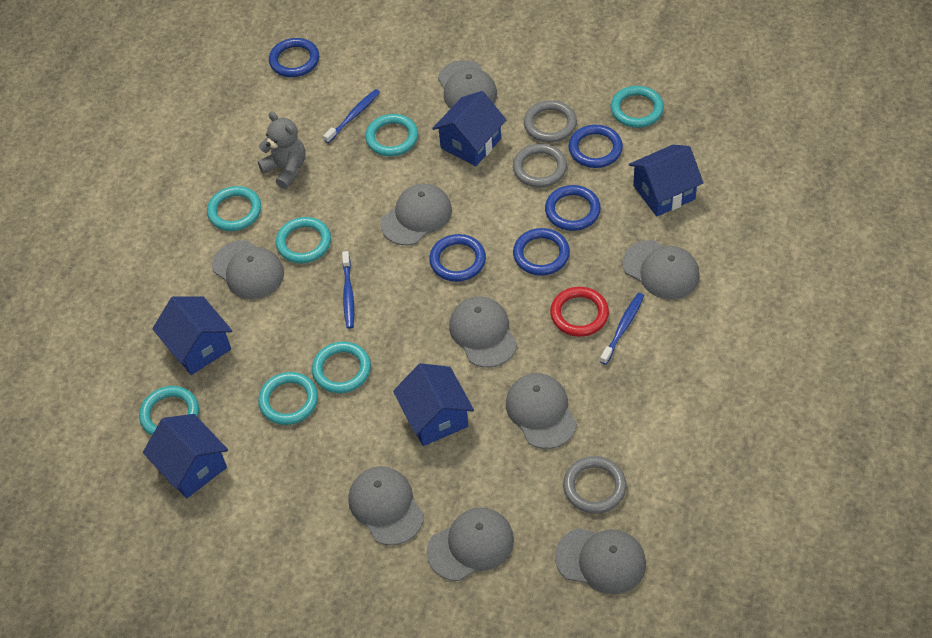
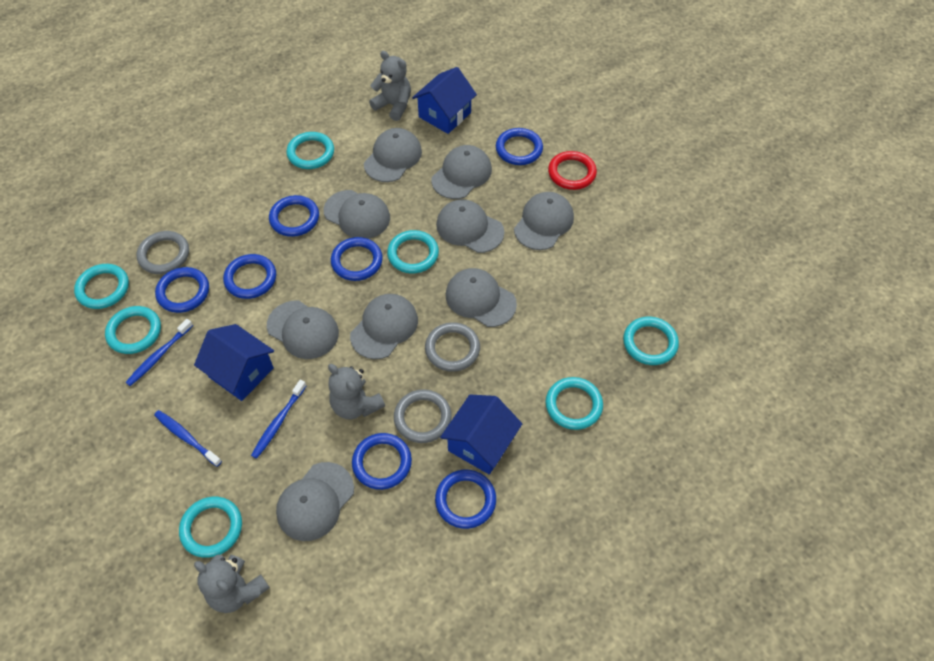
blue house: 5 -> 3
blue ring: 5 -> 7
grey teddy bear: 1 -> 3

